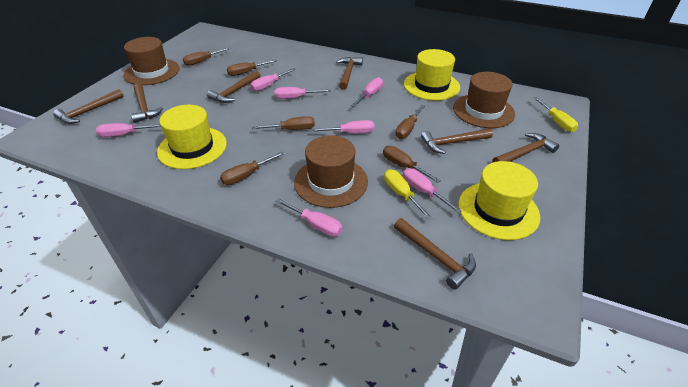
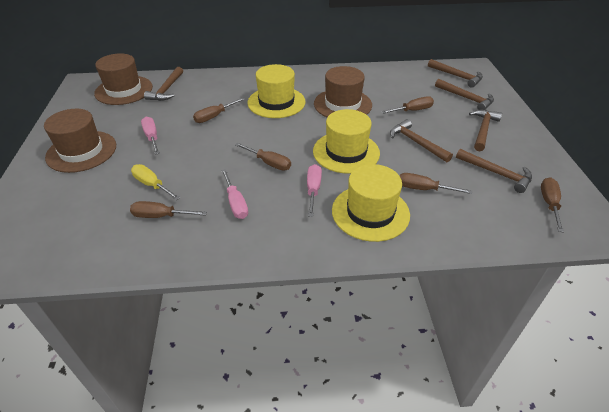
brown hammer: 7 -> 6
pink screwdriver: 7 -> 3
yellow screwdriver: 2 -> 1

